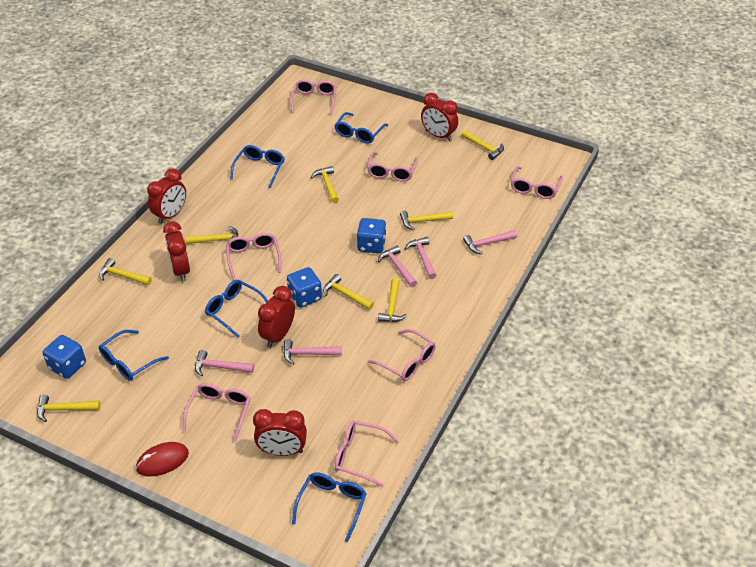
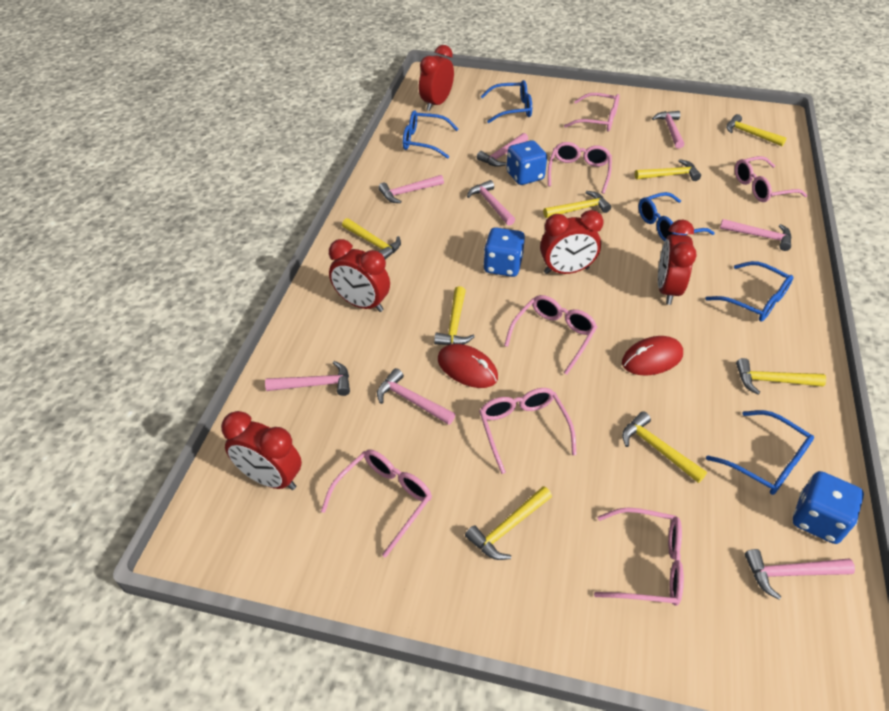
pink hammer: 5 -> 8
red mouse: 1 -> 2

